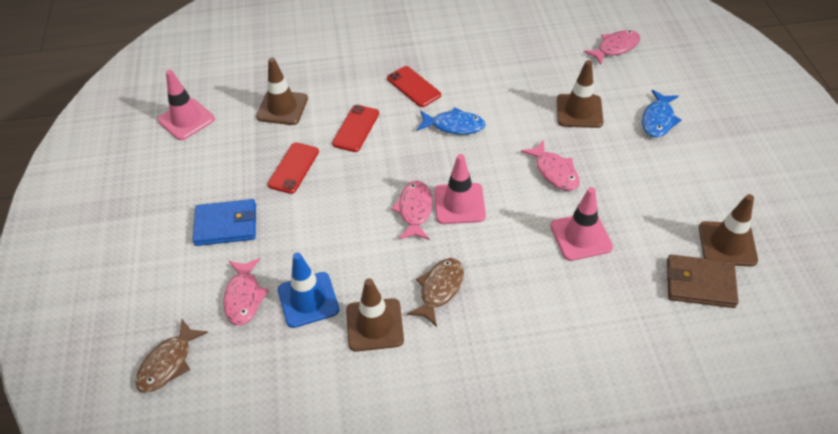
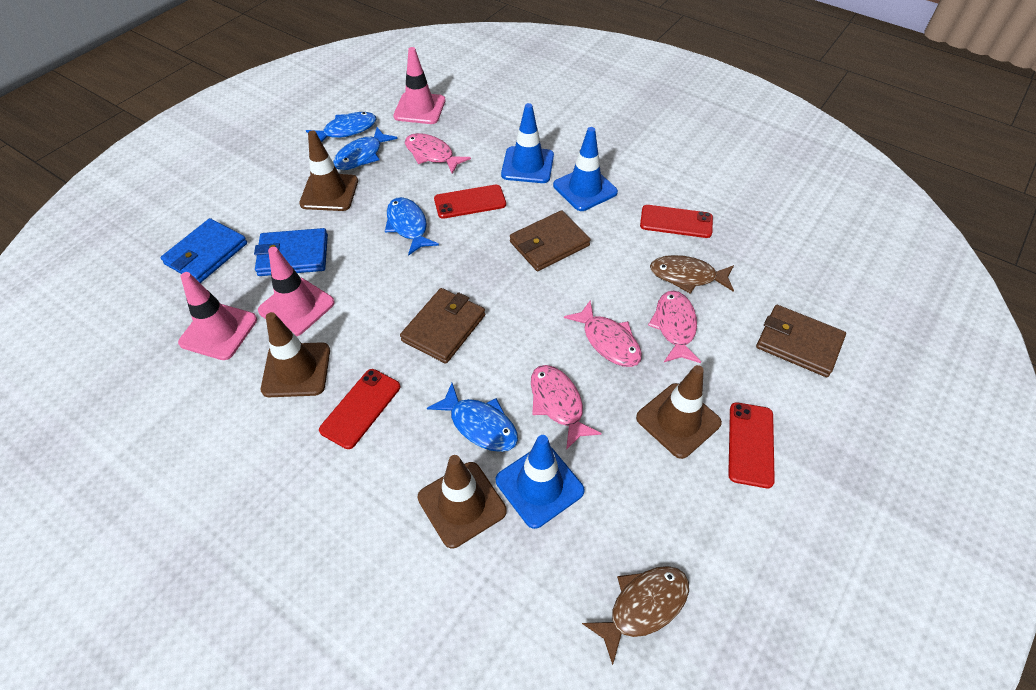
blue fish: 2 -> 4
blue traffic cone: 1 -> 3
blue wallet: 1 -> 2
brown wallet: 1 -> 3
red phone: 3 -> 4

